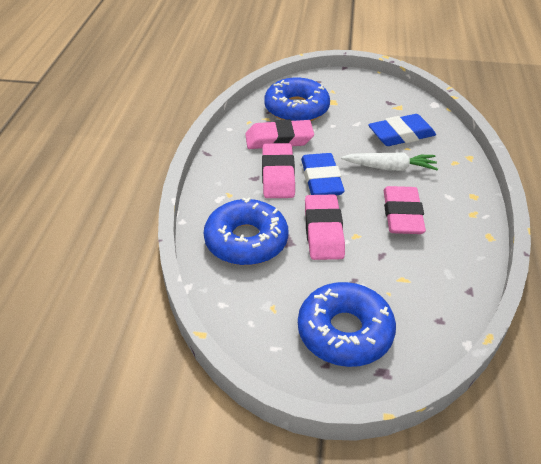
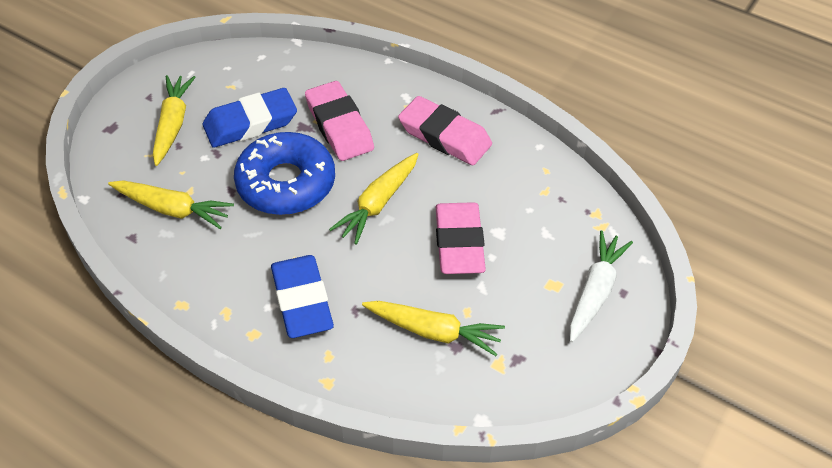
blue donut: 3 -> 1
pink eraser: 4 -> 3
yellow carrot: 0 -> 4

